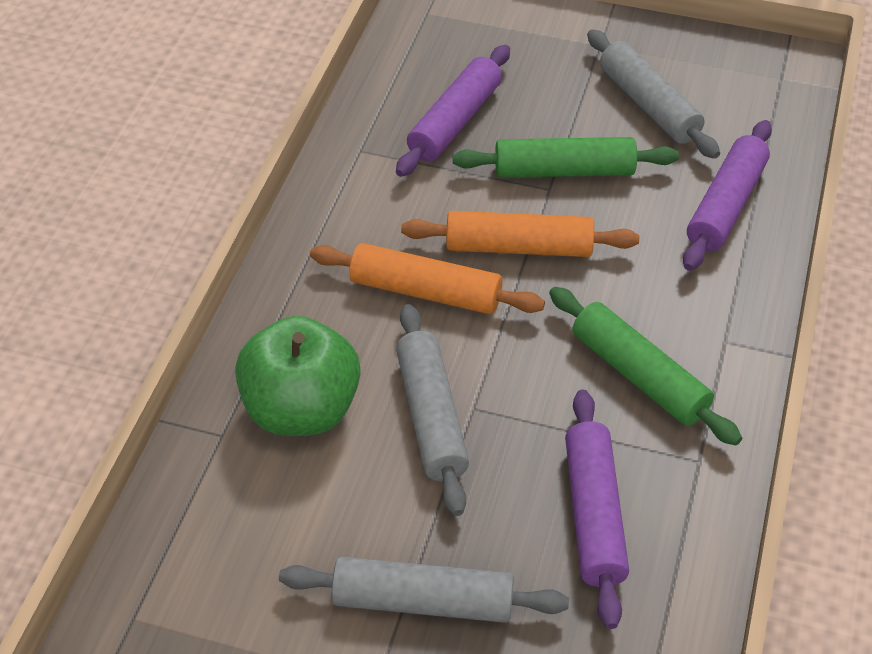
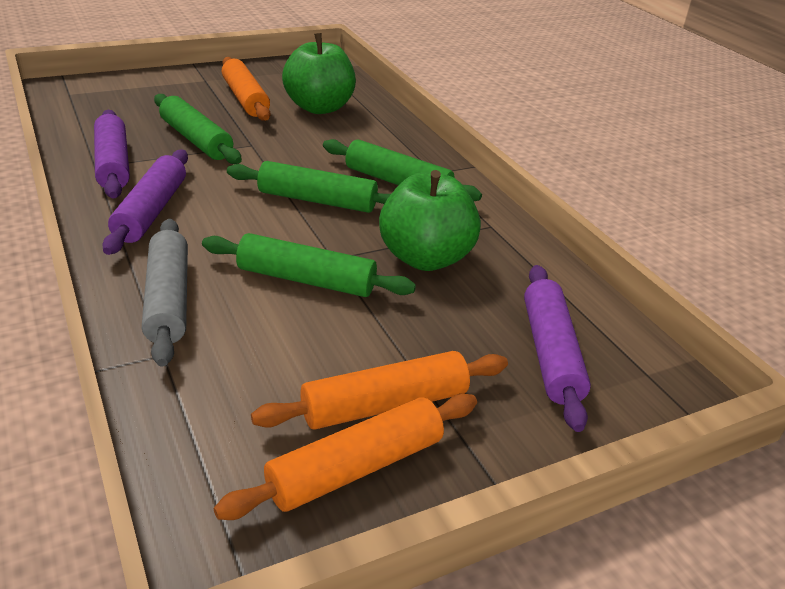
green apple: 1 -> 2
green rolling pin: 2 -> 4
grey rolling pin: 3 -> 1
orange rolling pin: 2 -> 3

